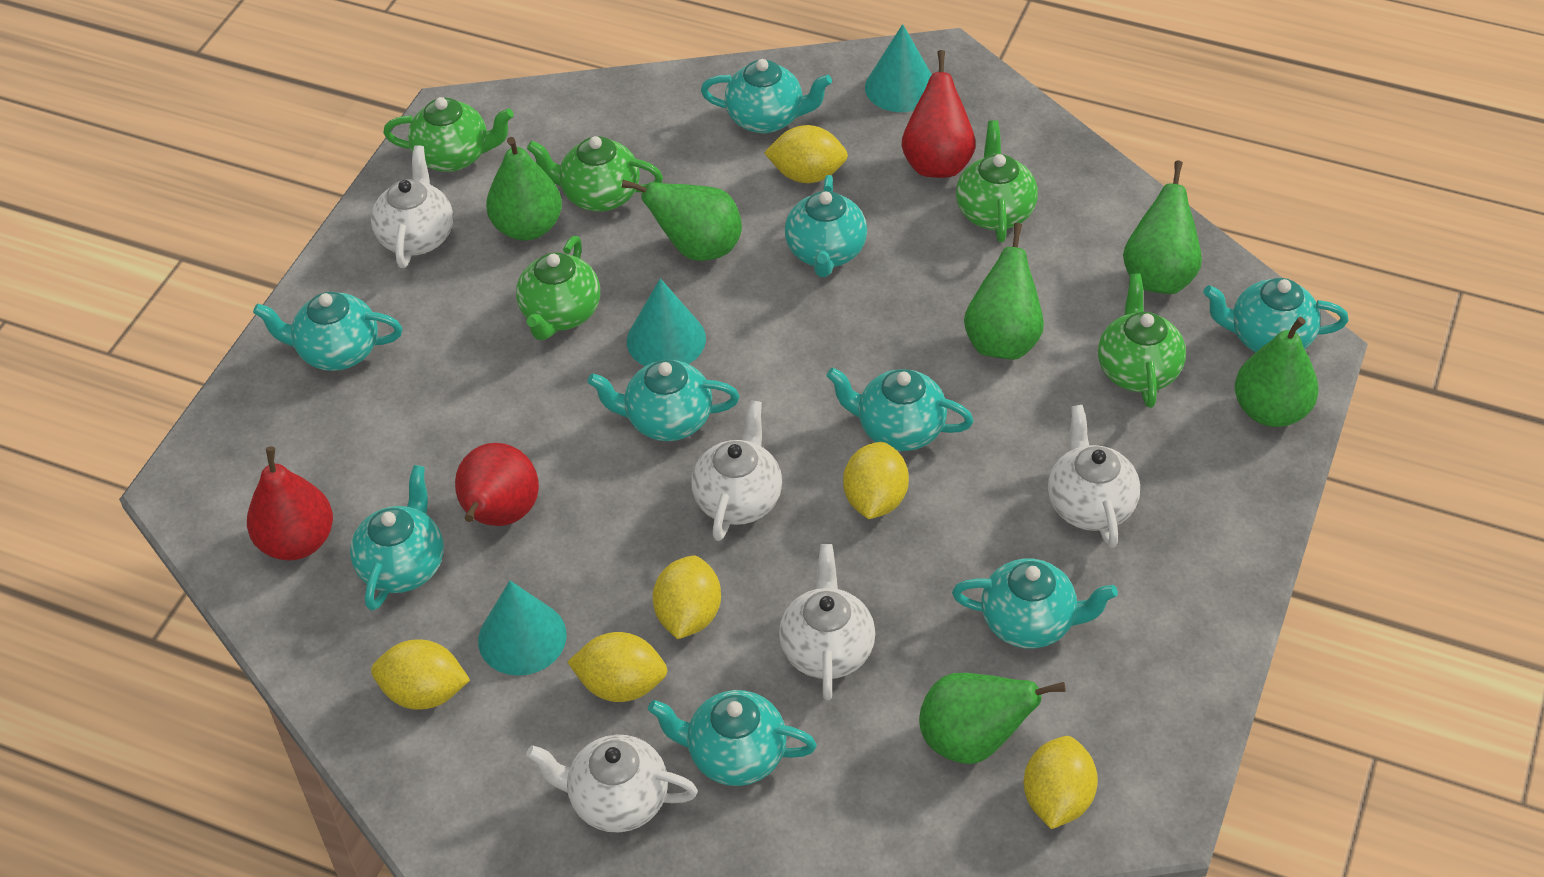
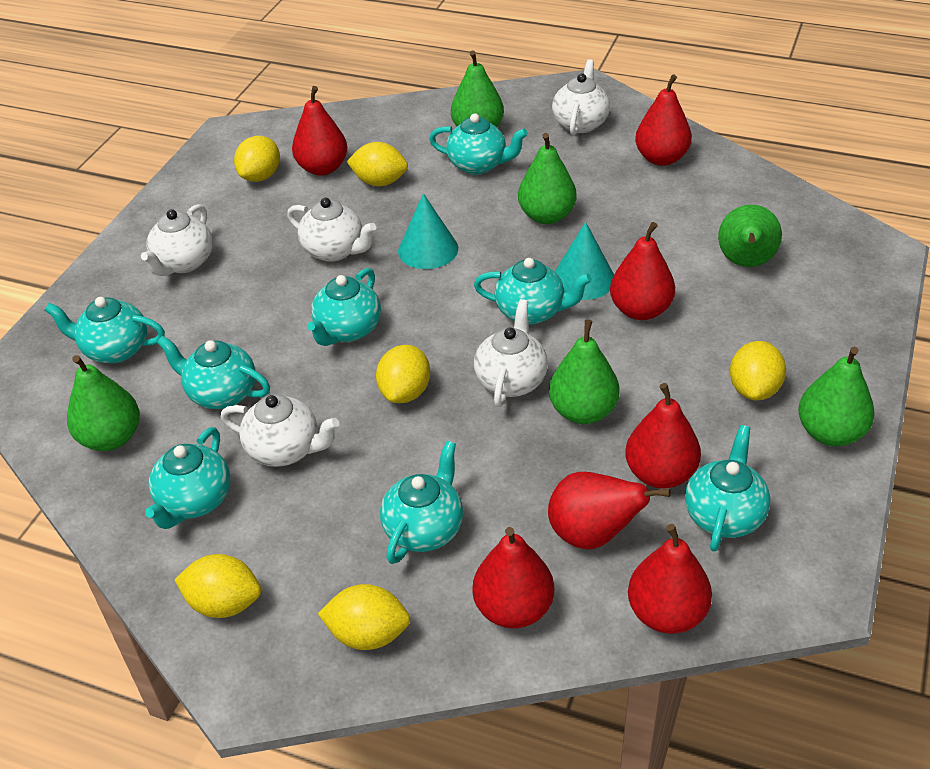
green teapot: 5 -> 0
red pear: 3 -> 7
turquoise cone: 3 -> 2
turquoise teapot: 9 -> 8

